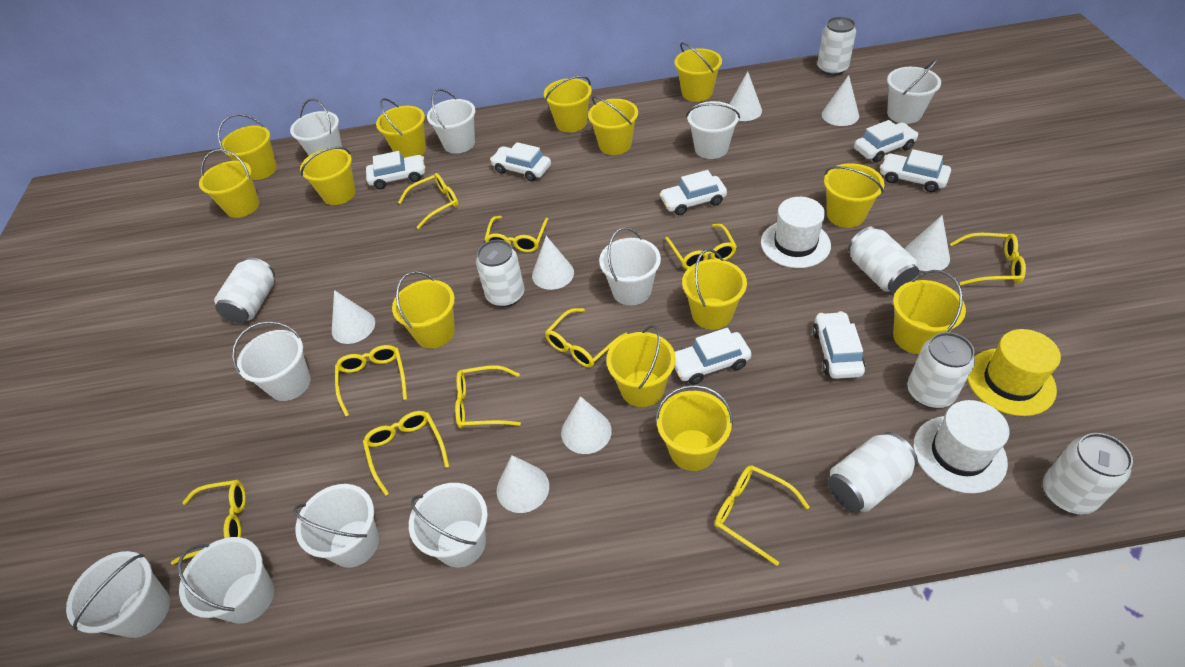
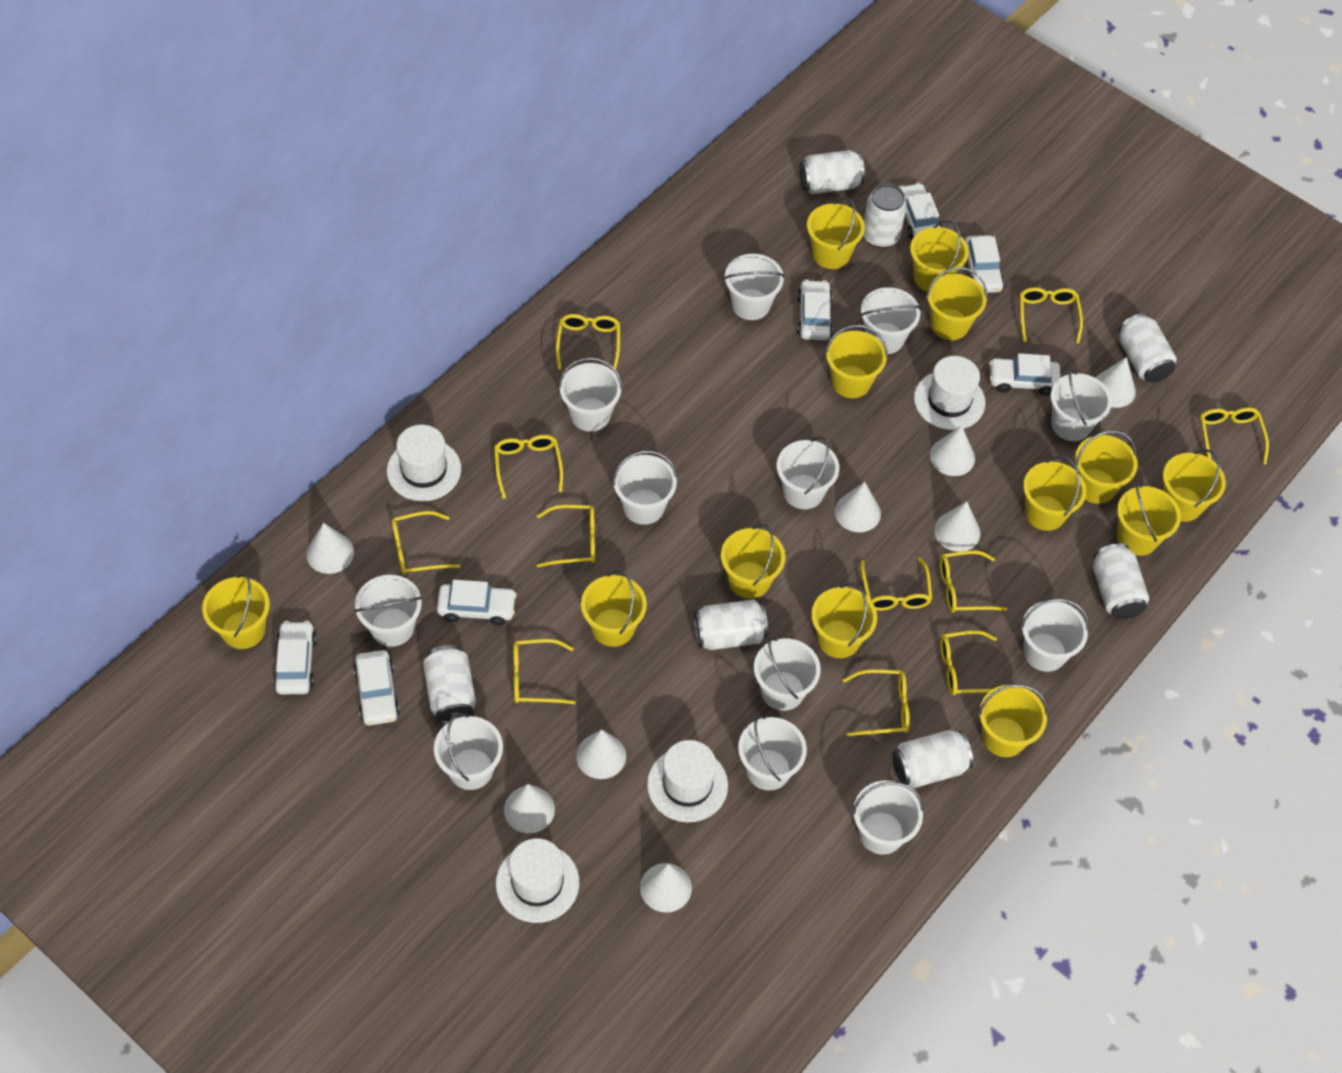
white bucket: 10 -> 12
white cone: 7 -> 8
white hat: 2 -> 4
yellow glasses: 10 -> 11
yellow hat: 1 -> 0

